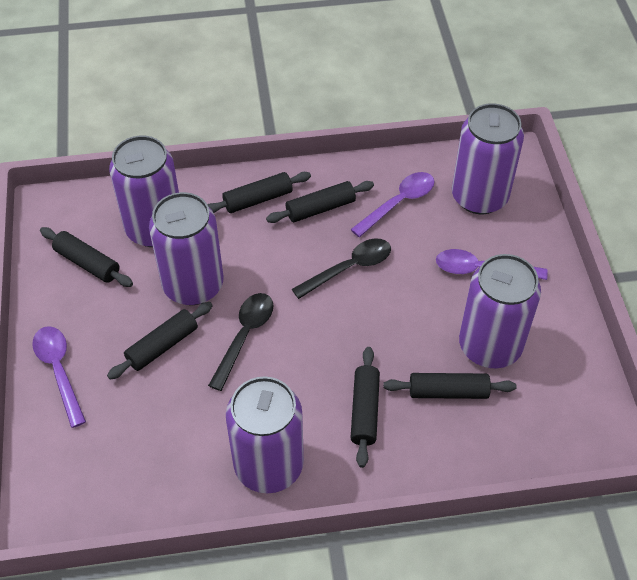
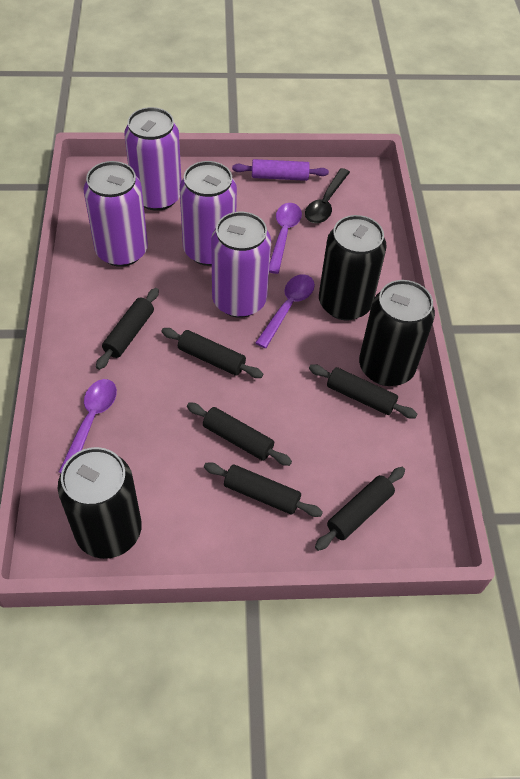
black can: 0 -> 3
black spoon: 2 -> 1
purple can: 5 -> 4
purple rolling pin: 0 -> 1

